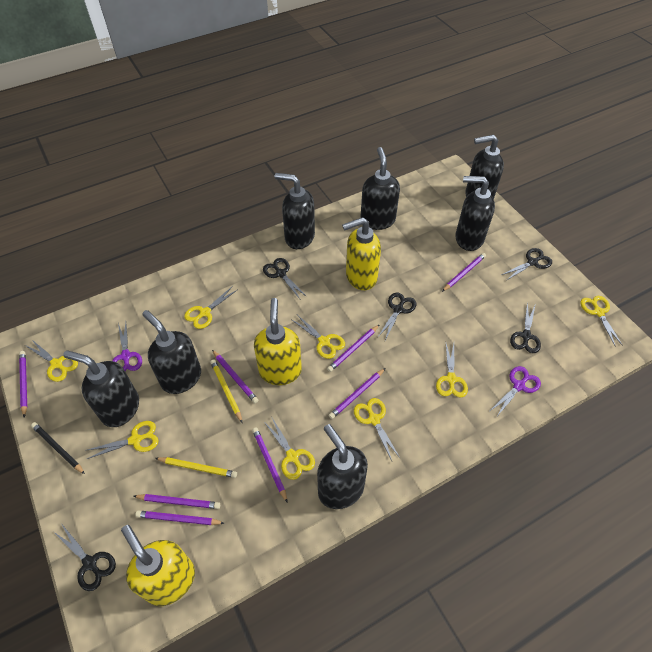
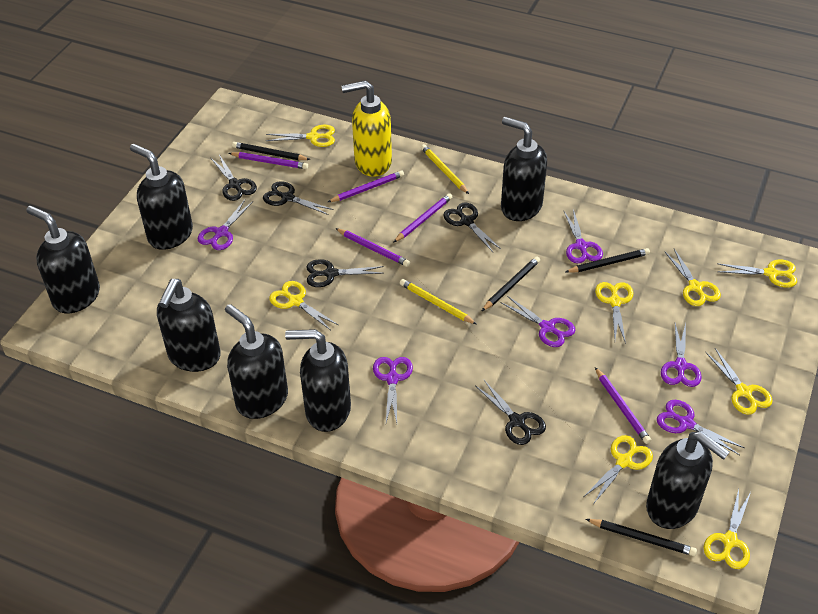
black pencil: 1 -> 4
purple pencil: 8 -> 5
purple scissors: 2 -> 6
yellow soap dispenser: 3 -> 1

